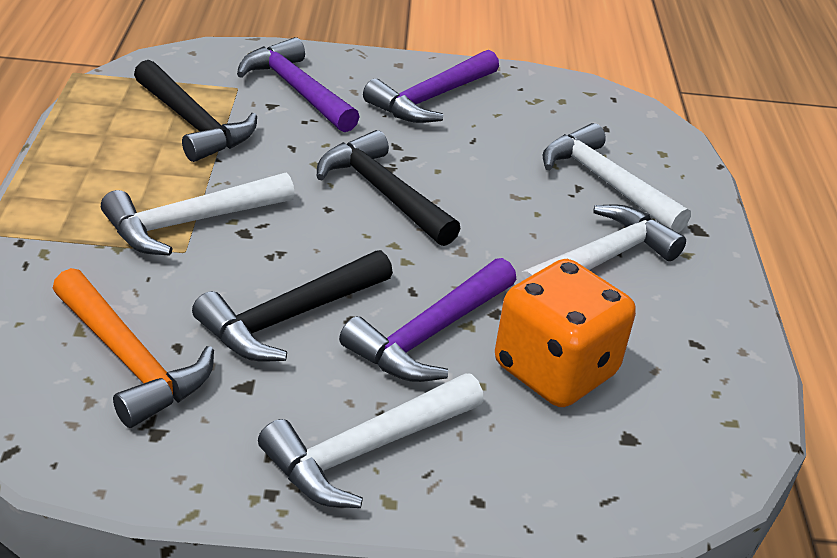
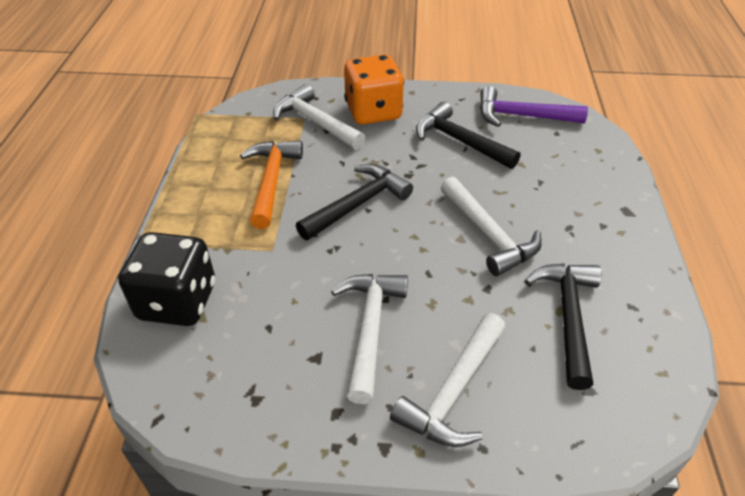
black dice: 0 -> 1
purple hammer: 3 -> 1

